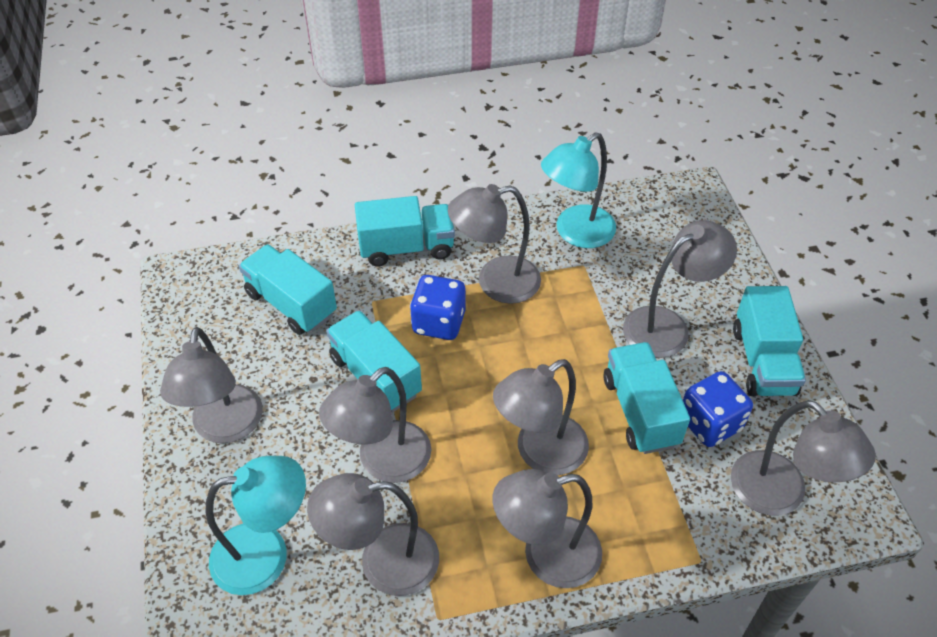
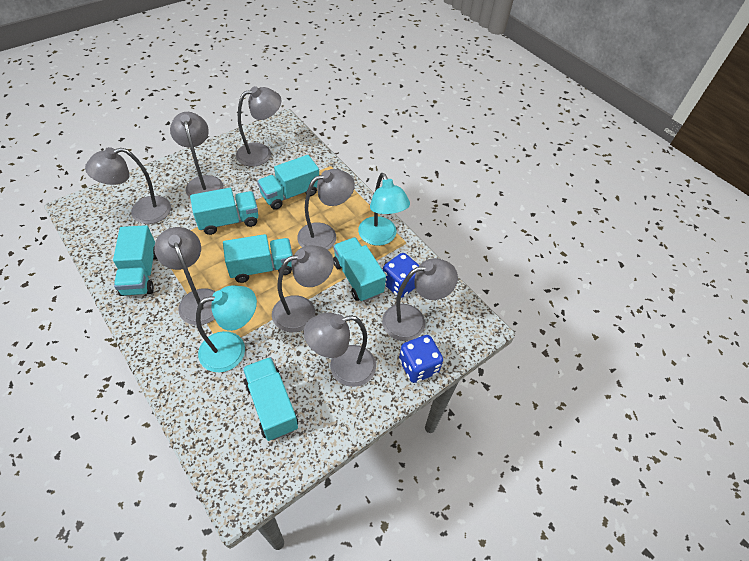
turquoise truck: 5 -> 6

